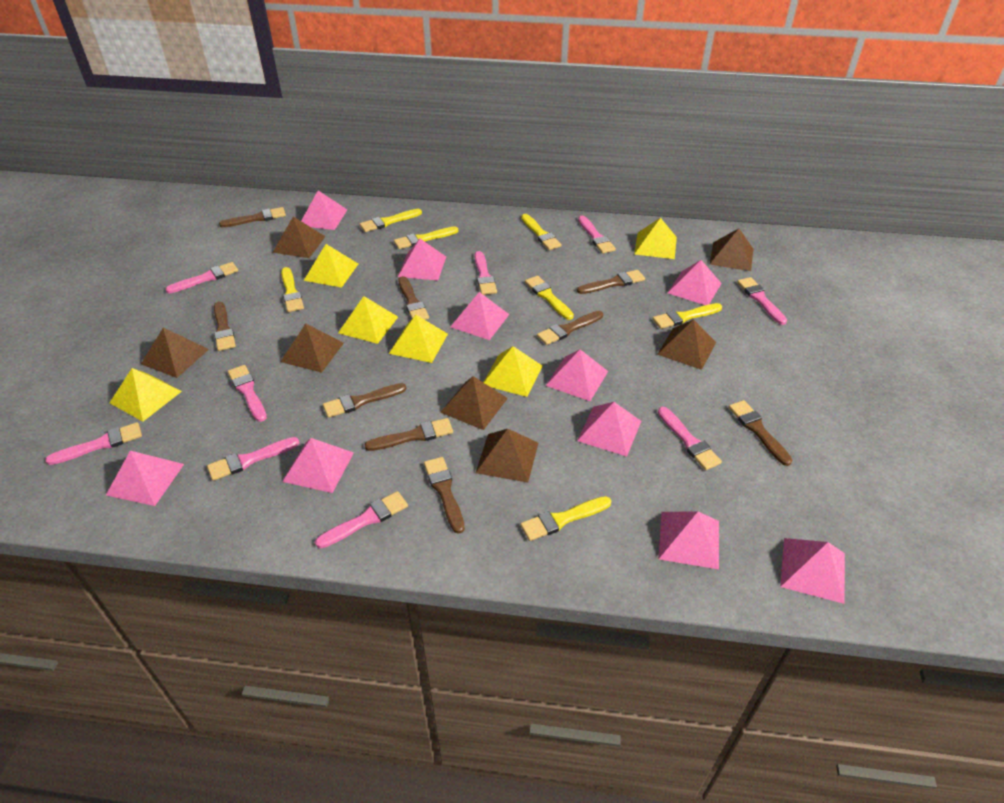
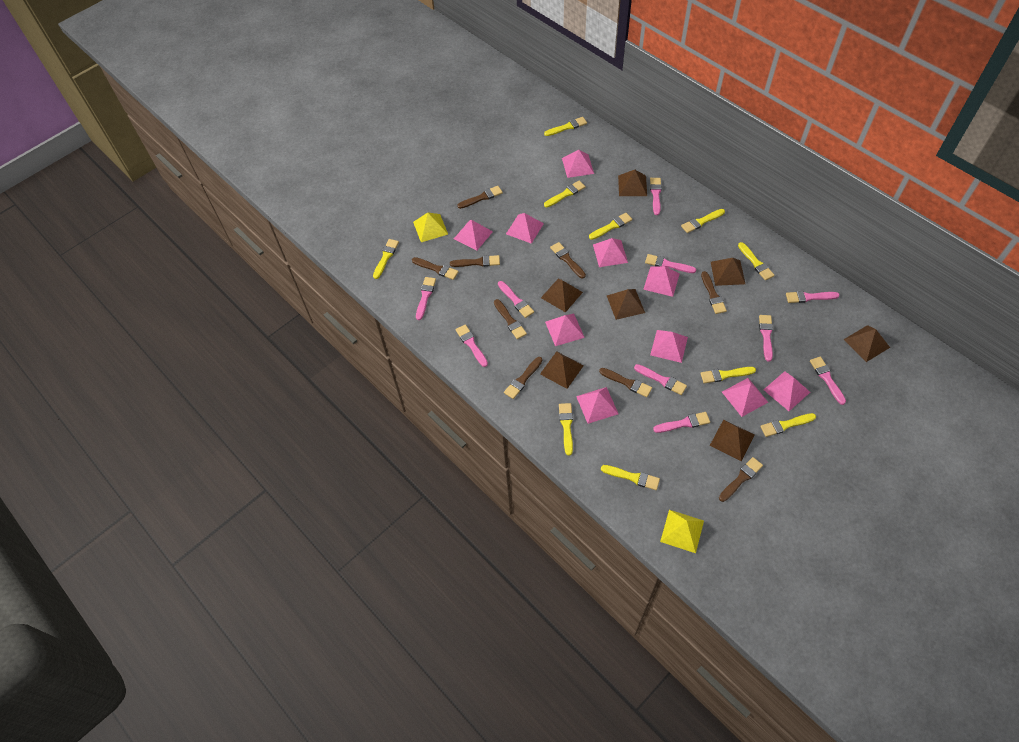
pink brush: 9 -> 10
yellow brush: 7 -> 10
yellow pyramid: 6 -> 2

